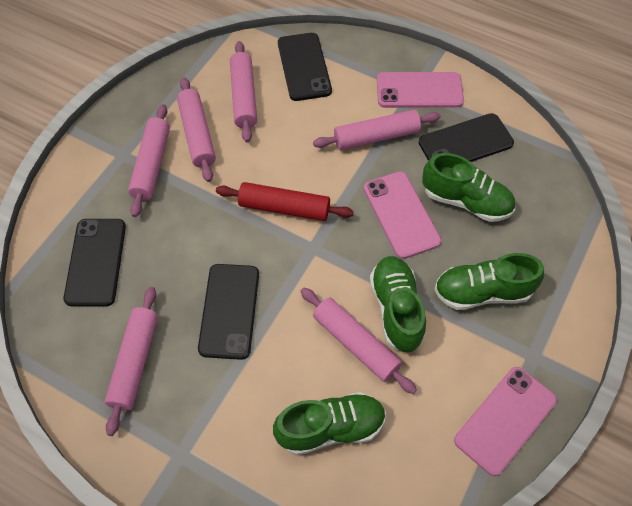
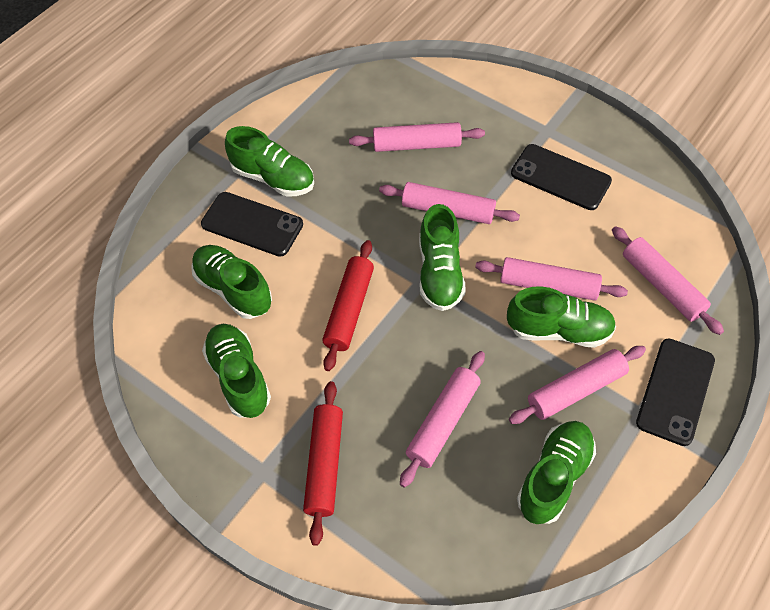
black phone: 4 -> 3
green shoe: 4 -> 6
pink phone: 3 -> 0
red rolling pin: 1 -> 2

